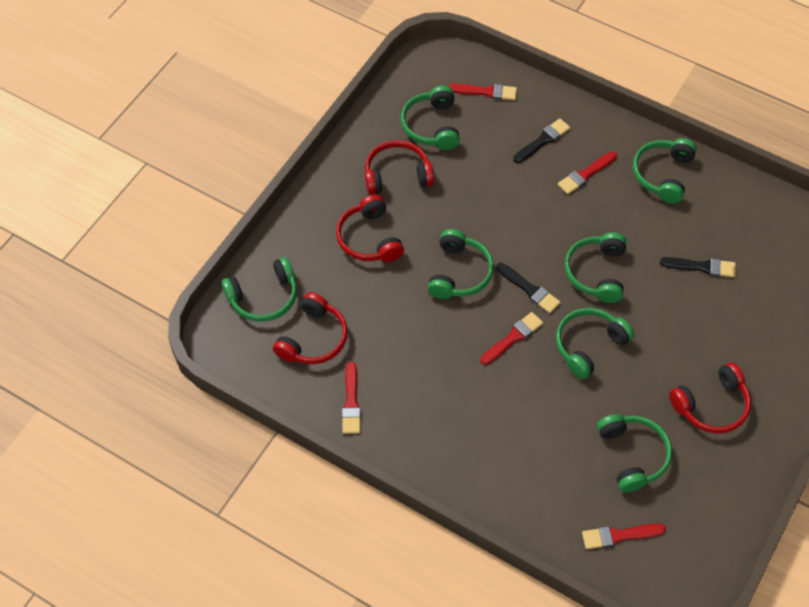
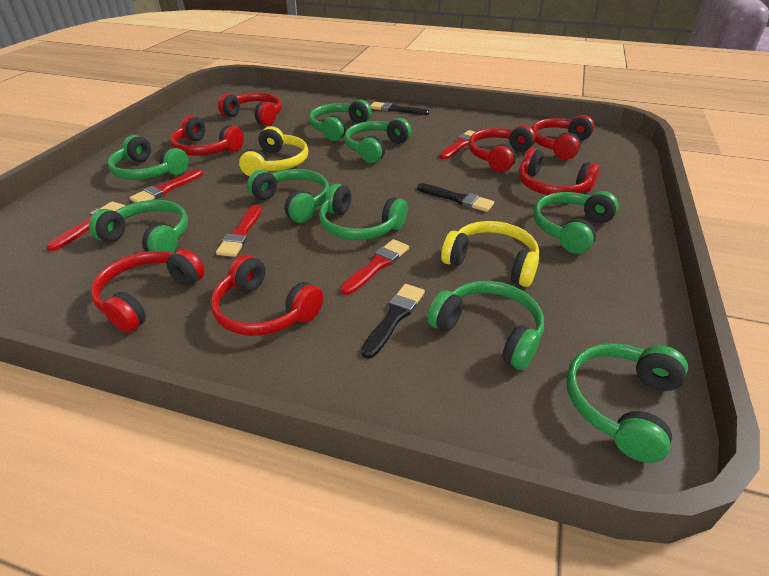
green headphones: 7 -> 9
red headphones: 4 -> 7
yellow headphones: 0 -> 2

